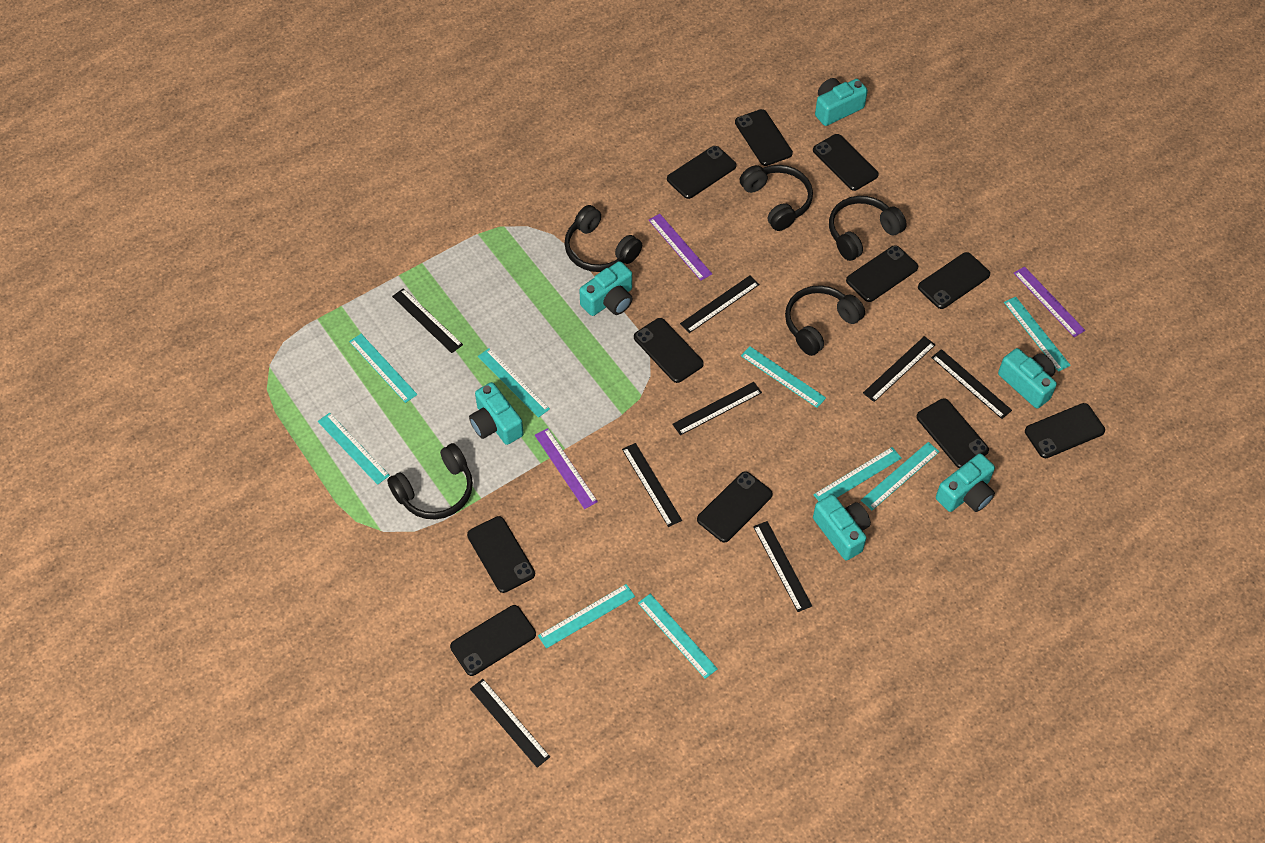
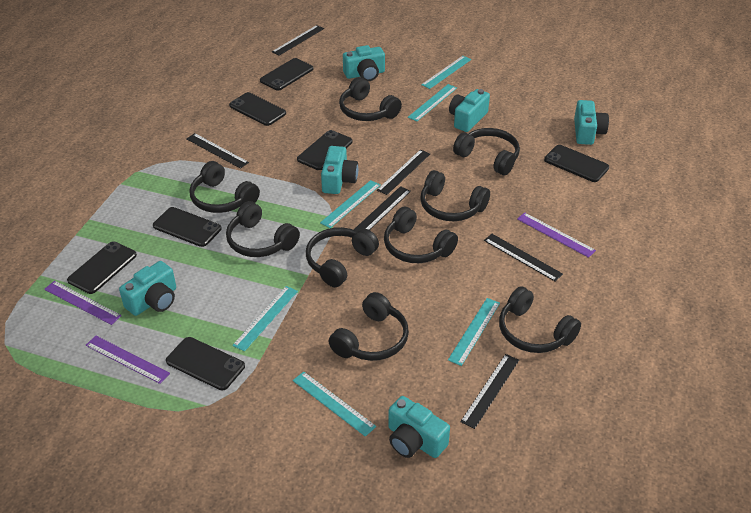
black headphones: 5 -> 9
black phone: 11 -> 7
black ruler: 8 -> 6
turquoise ruler: 9 -> 6

